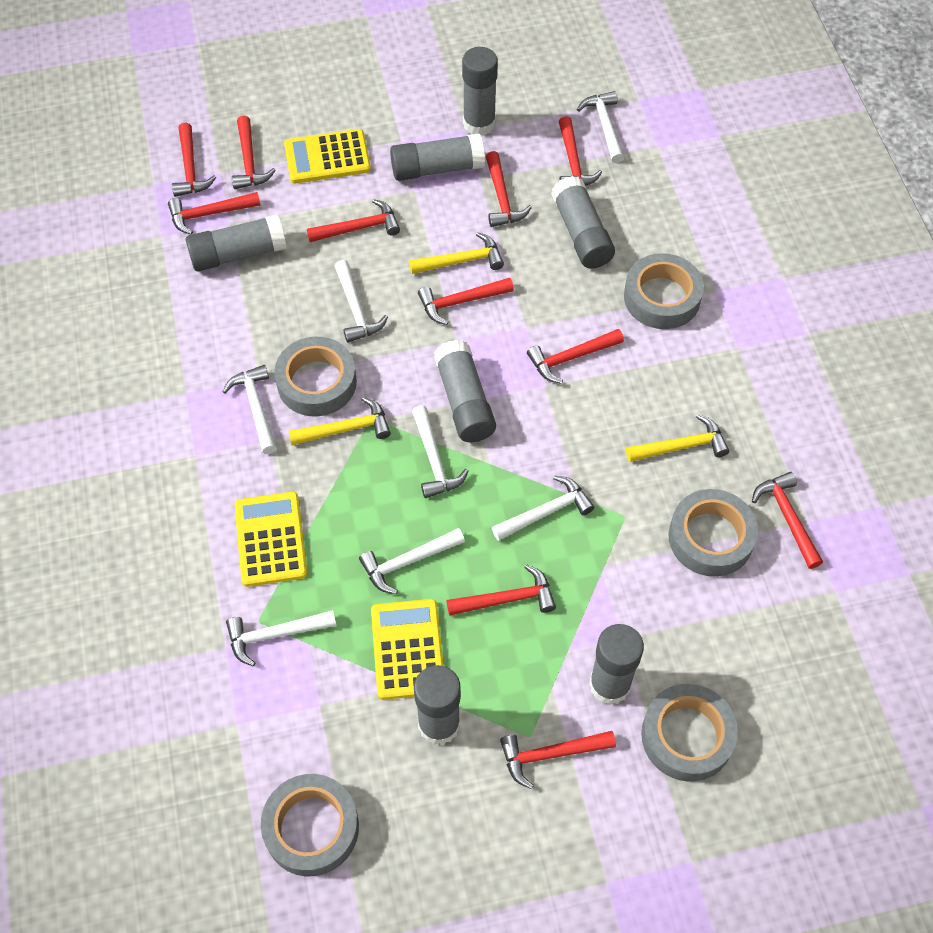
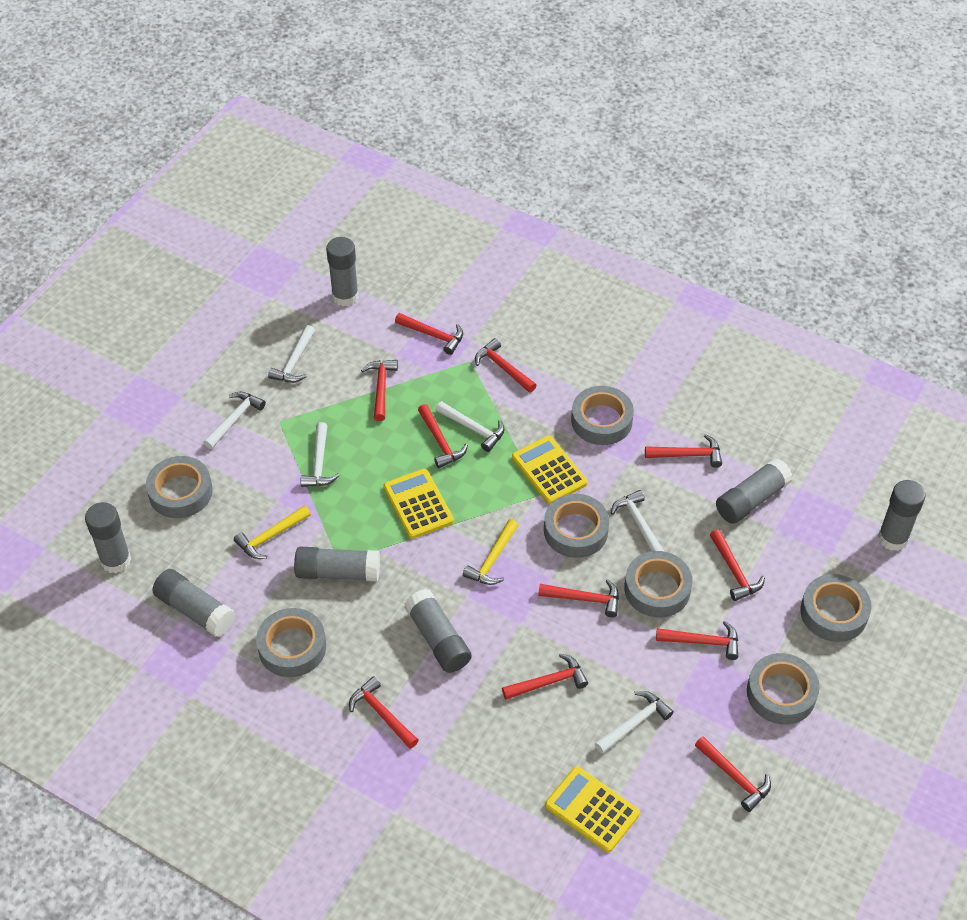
grey tape: 5 -> 7
white hammer: 7 -> 6
yellow hammer: 3 -> 2

